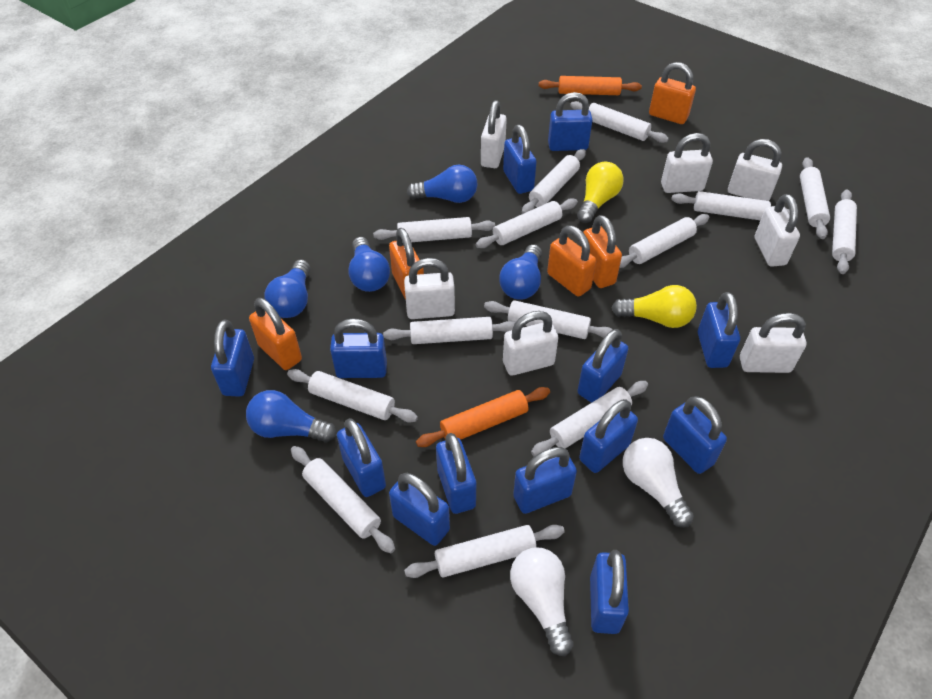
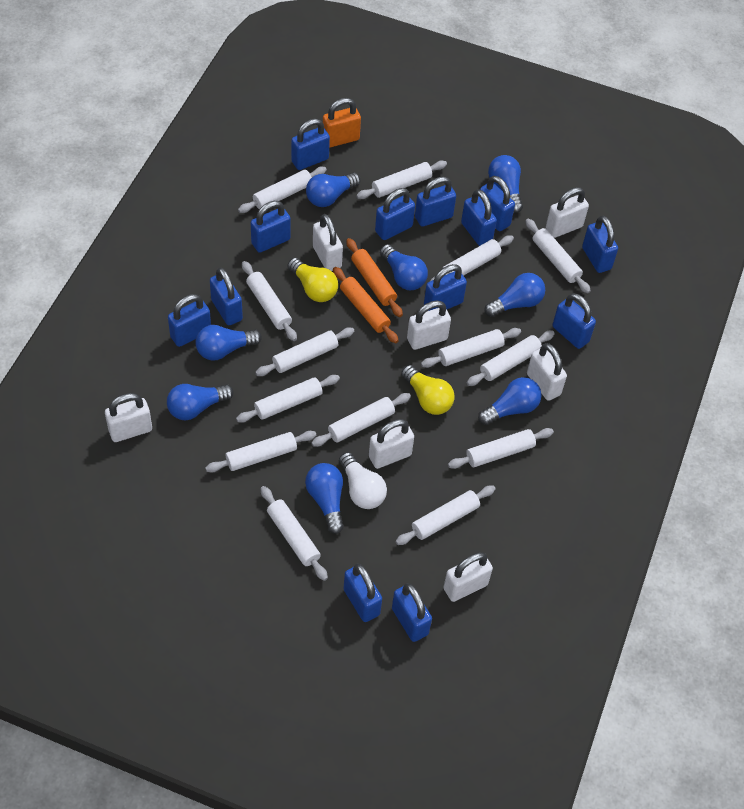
blue light bulb: 5 -> 8
orange padlock: 5 -> 1
white light bulb: 2 -> 1

